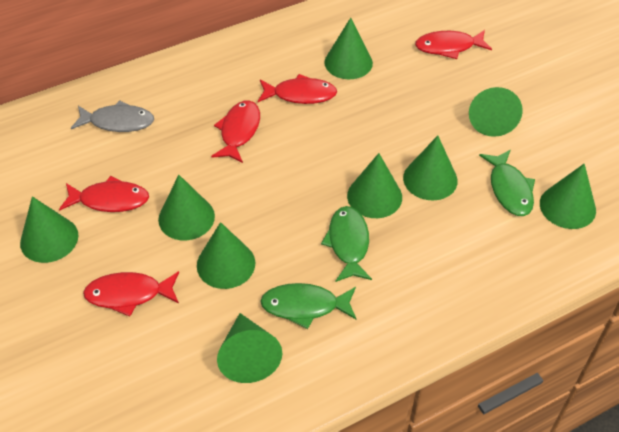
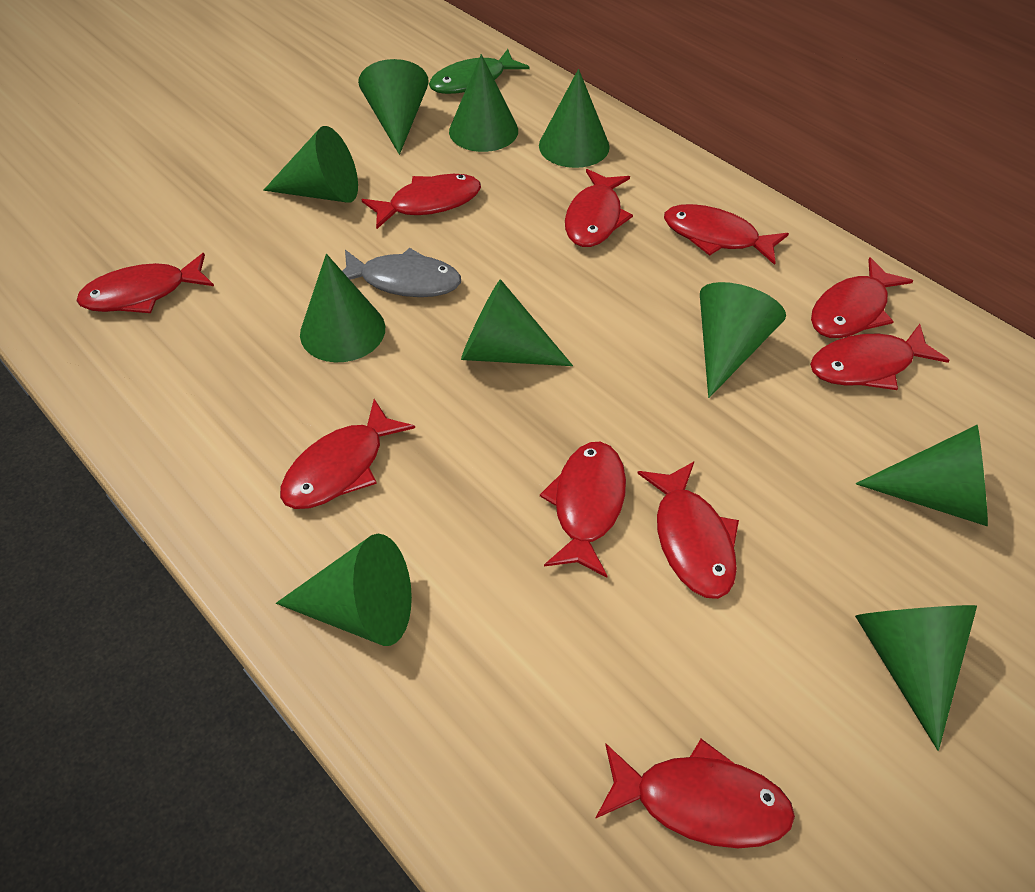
green cone: 9 -> 10
green fish: 3 -> 1
red fish: 5 -> 10

